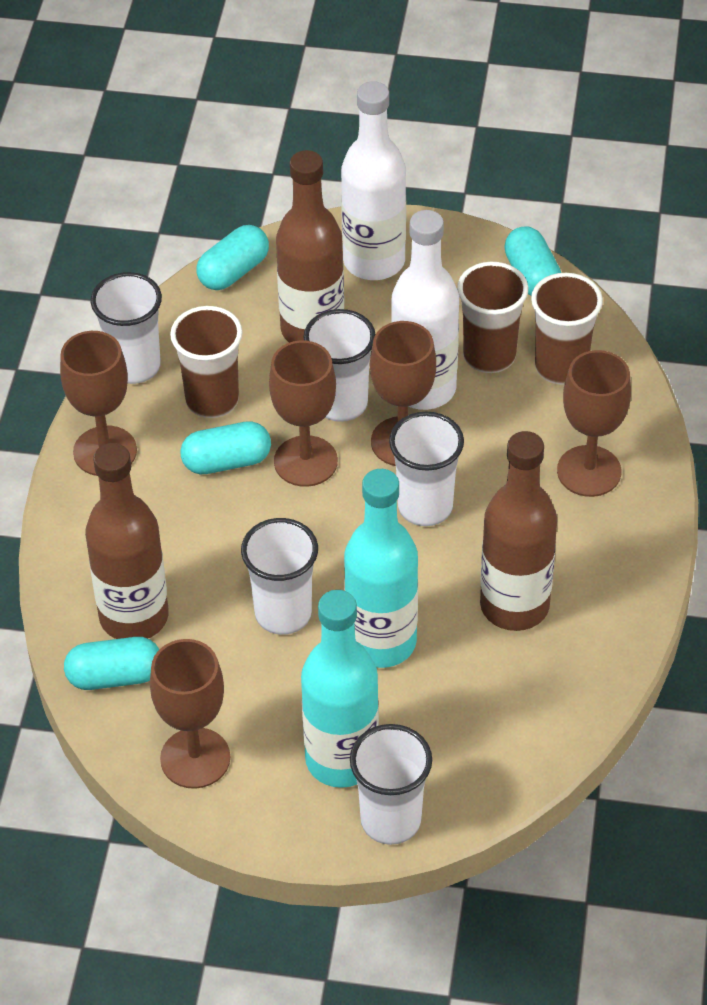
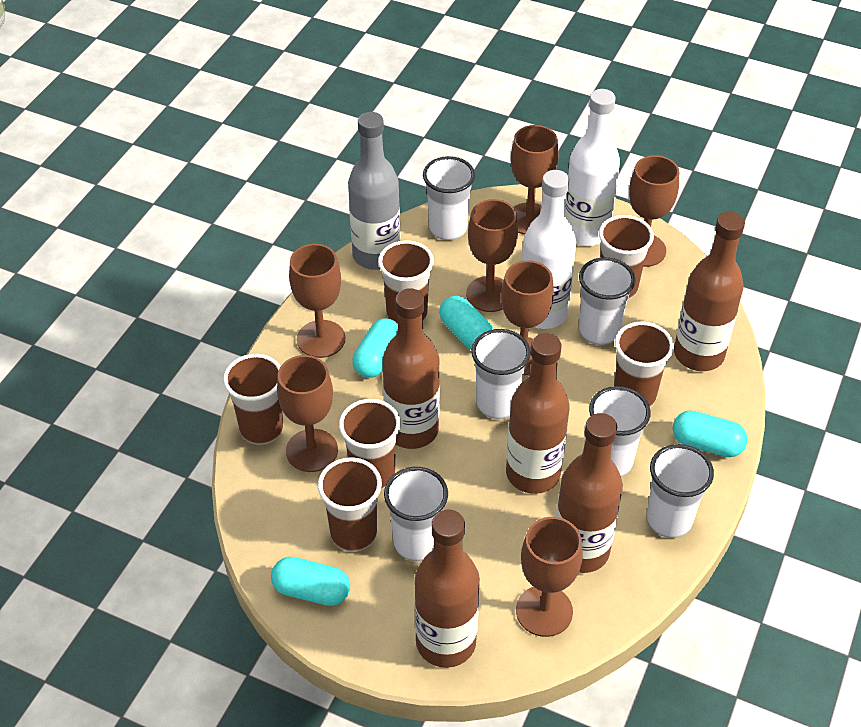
brown bottle: 3 -> 5
brown cup: 3 -> 6
brown goblet: 5 -> 7
grey bottle: 0 -> 1
turquoise bottle: 2 -> 0
white cup: 5 -> 6

